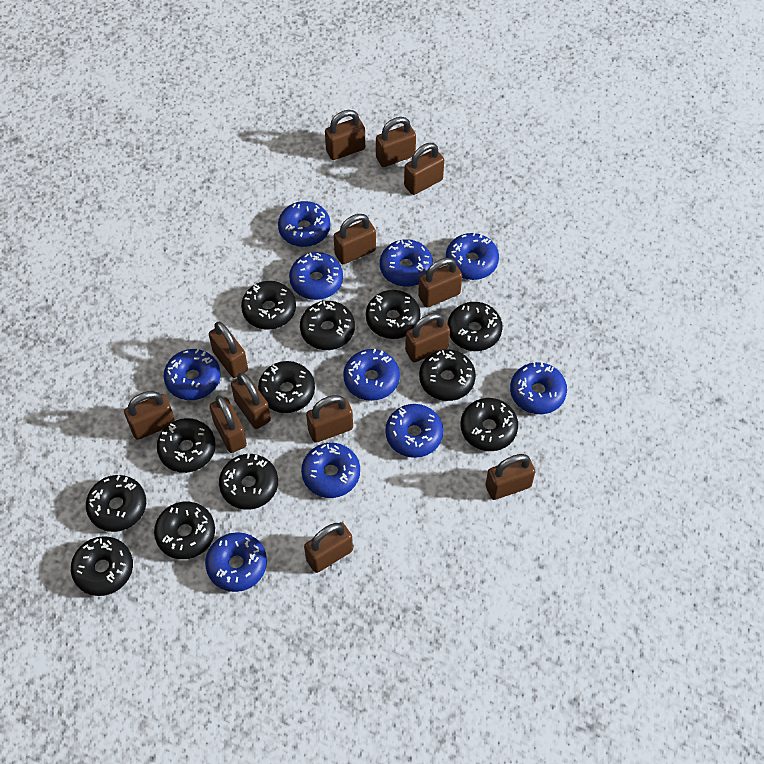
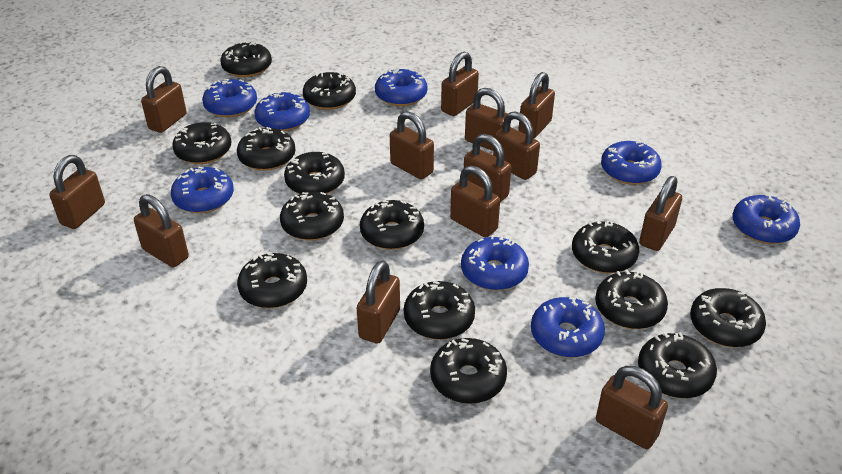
black donut: 12 -> 14
blue donut: 10 -> 8

